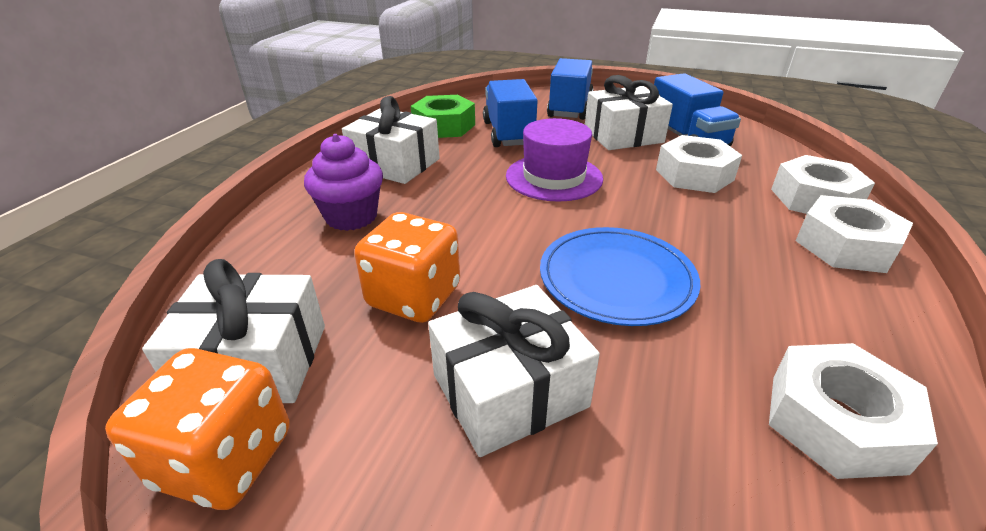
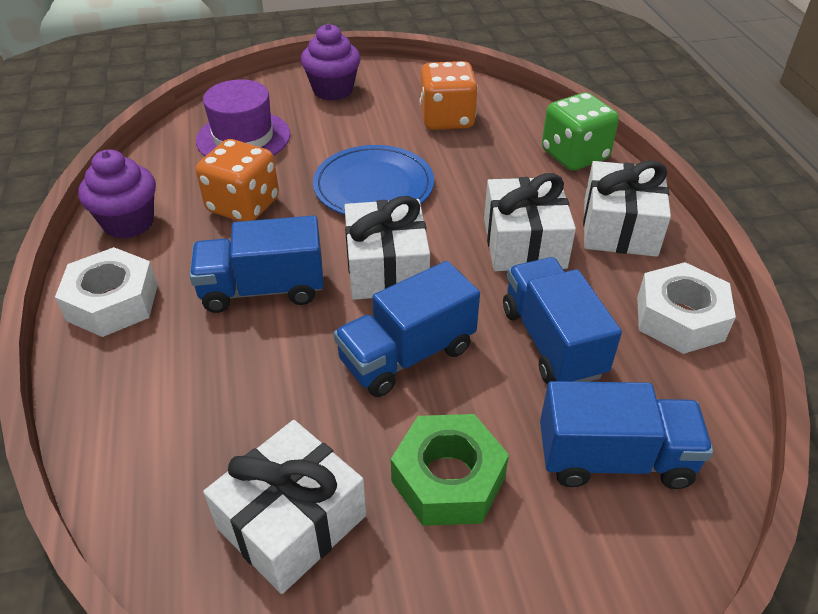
blue truck: 3 -> 4
green dice: 0 -> 1
purple cupcake: 1 -> 2
white nut: 4 -> 2

